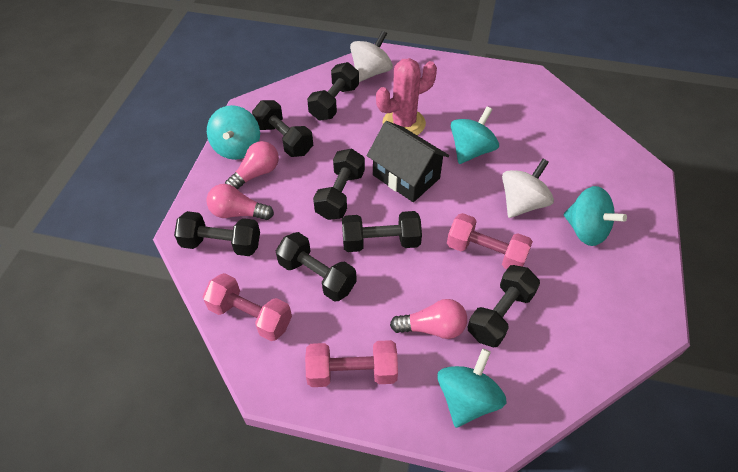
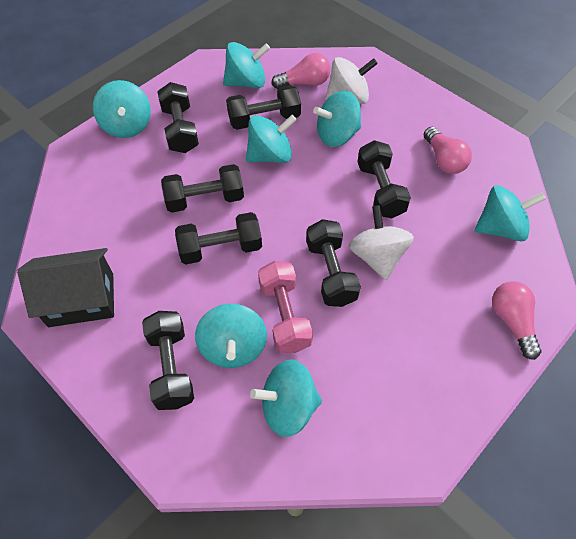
pink cactus: 1 -> 0
pink dumbbell: 3 -> 1
turquoise spinning top: 4 -> 7

